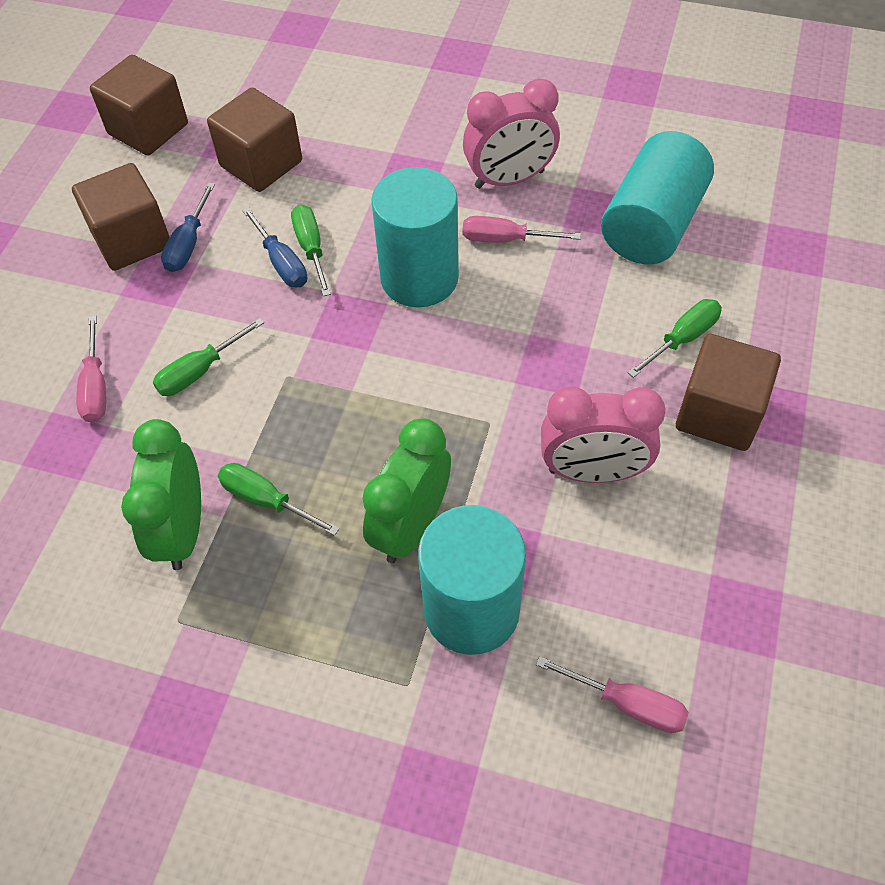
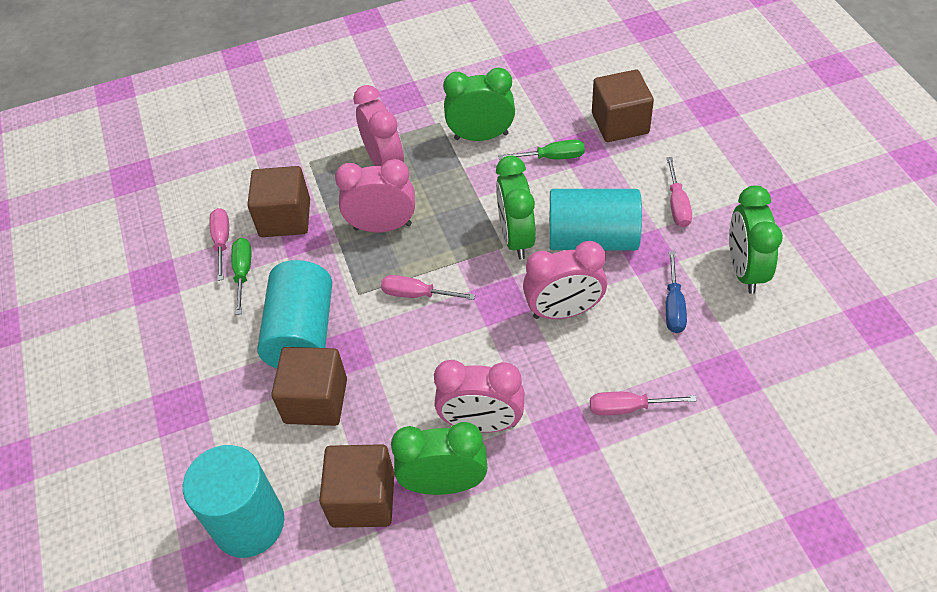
blue screwdriver: 2 -> 1
green clock: 2 -> 4
green screwdriver: 4 -> 2
pink clock: 2 -> 4
pink screwdriver: 3 -> 4

